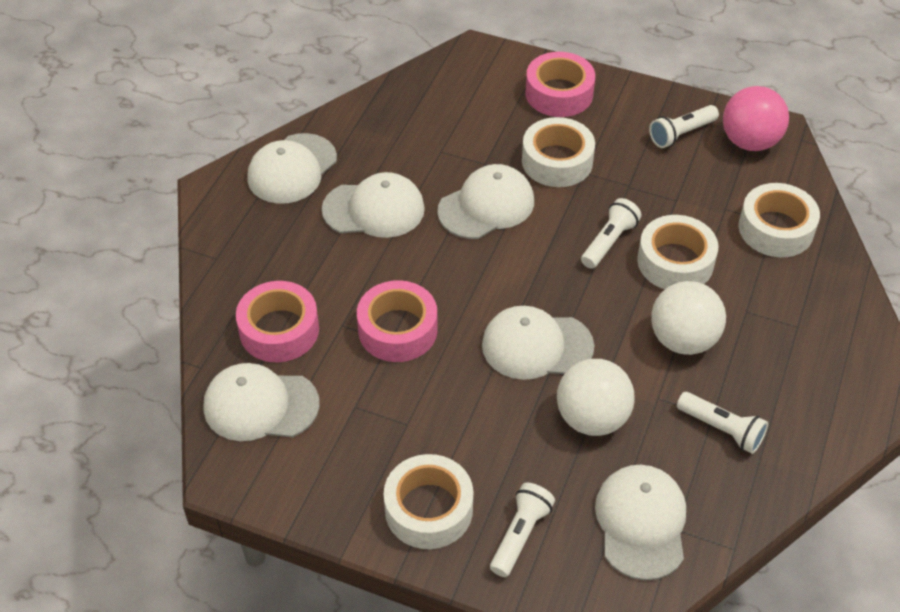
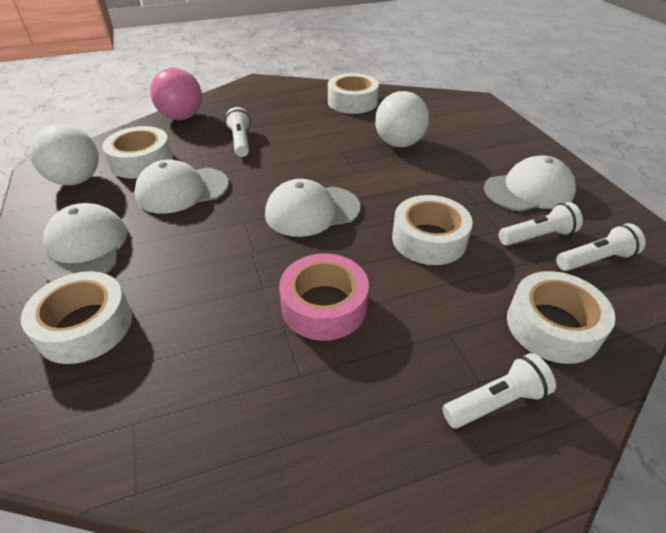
pink tape: 3 -> 1
white cap: 6 -> 4
white tape: 4 -> 5

